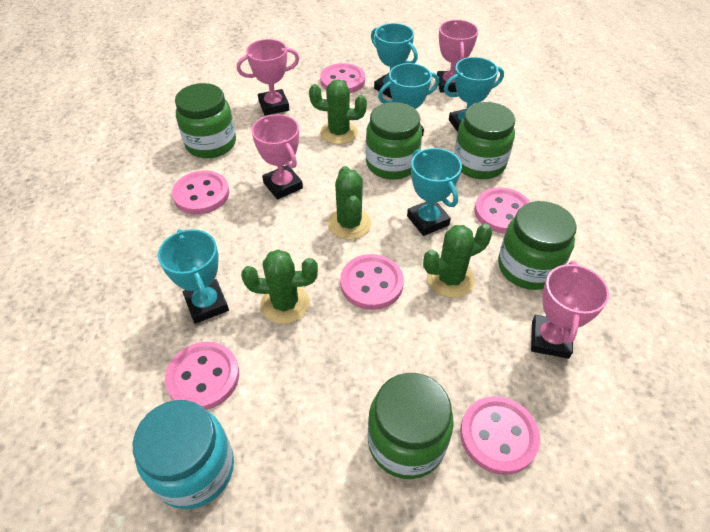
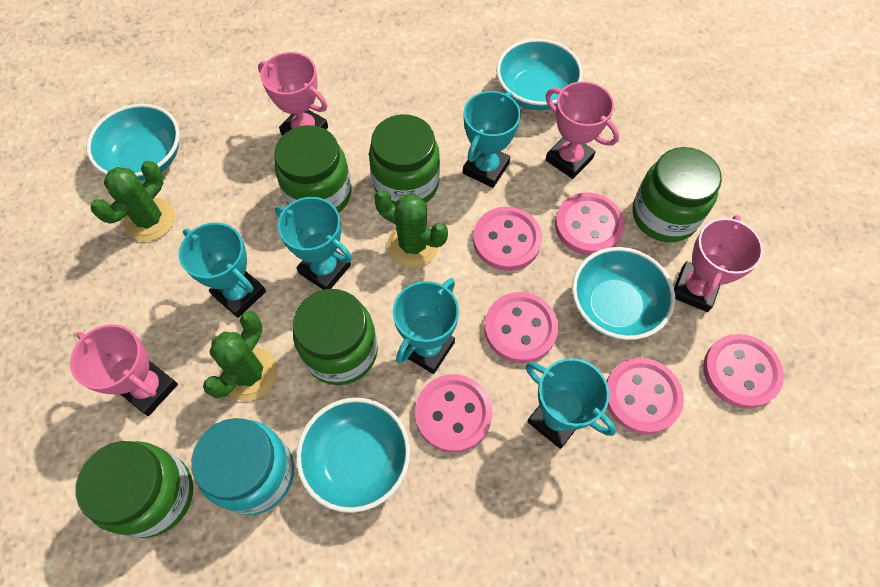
green cactus: 4 -> 3
turquoise bowl: 0 -> 4

